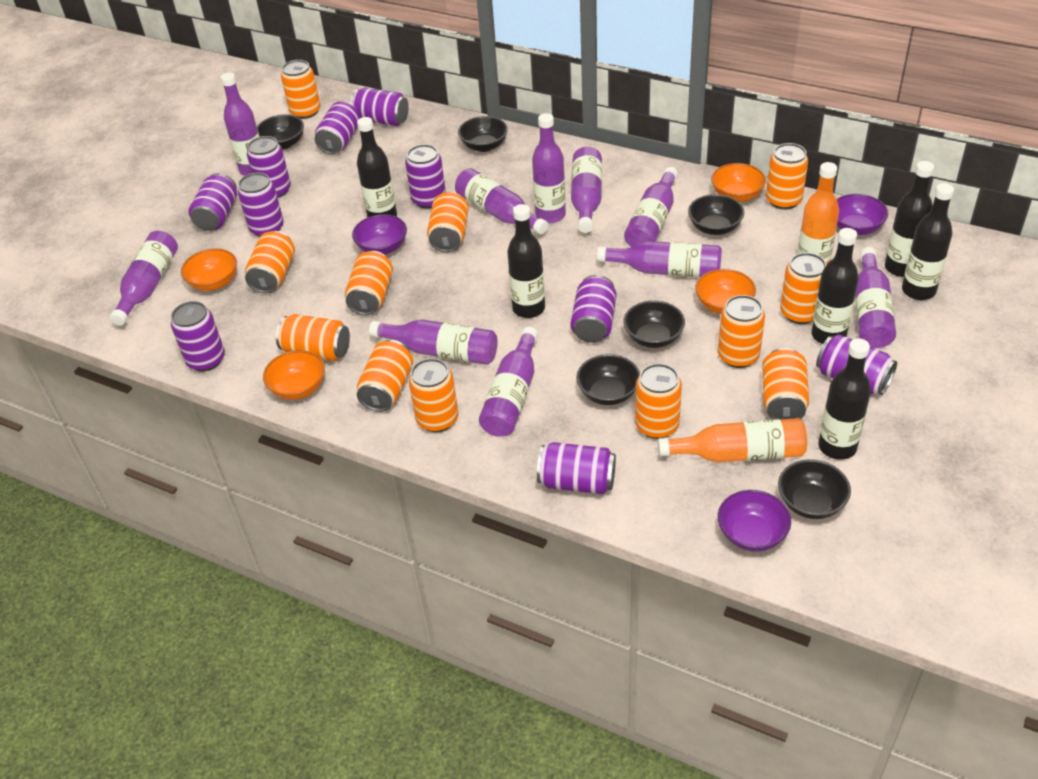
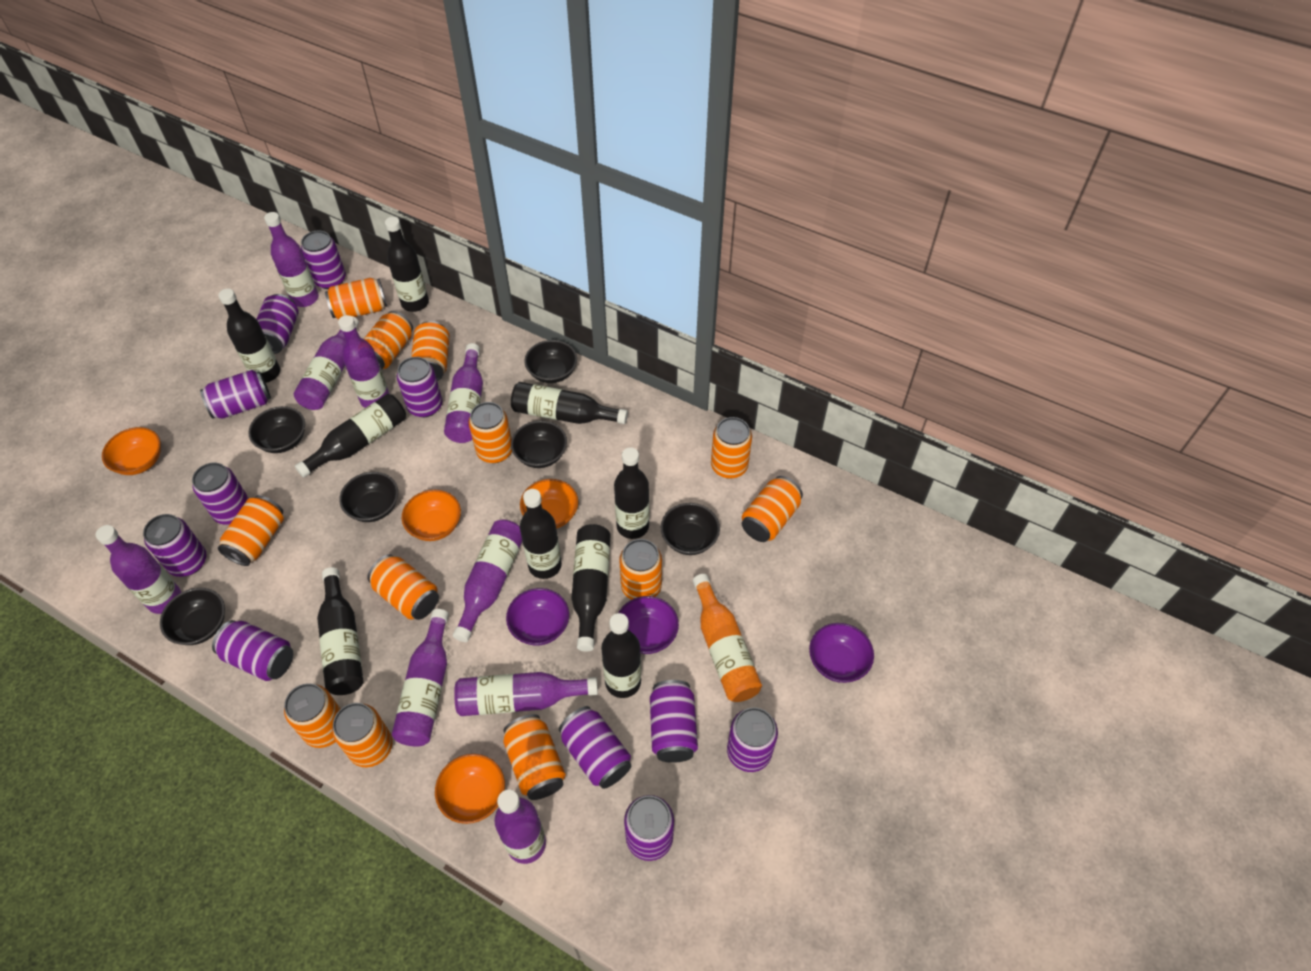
black bottle: 6 -> 9
orange bottle: 2 -> 1
purple bottle: 10 -> 9
purple can: 10 -> 11

